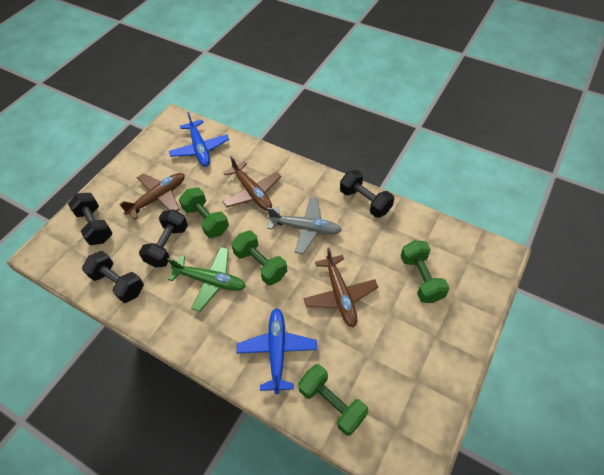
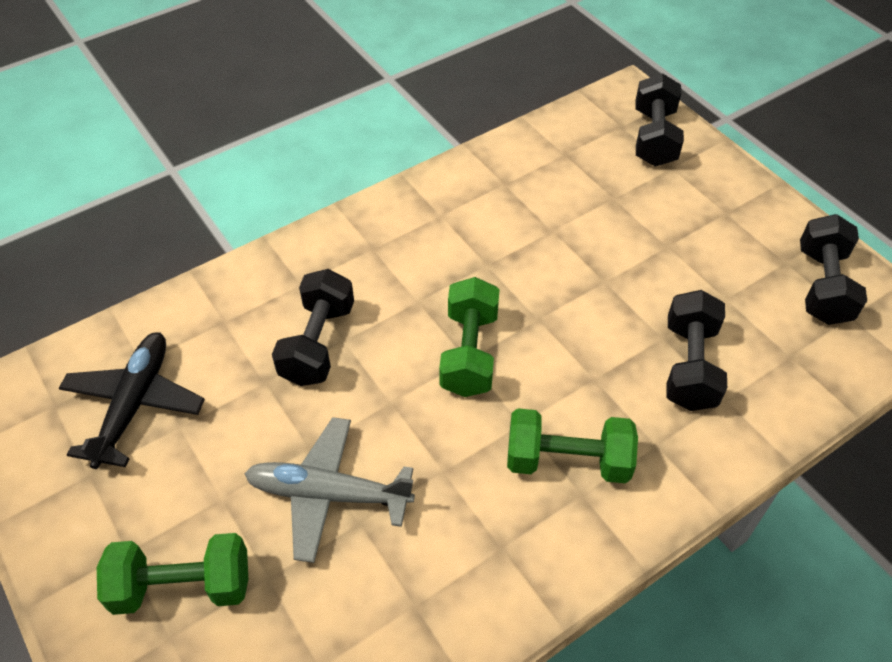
black plane: 0 -> 1
blue plane: 2 -> 0
brown plane: 3 -> 0
green dumbbell: 4 -> 3
green plane: 1 -> 0

